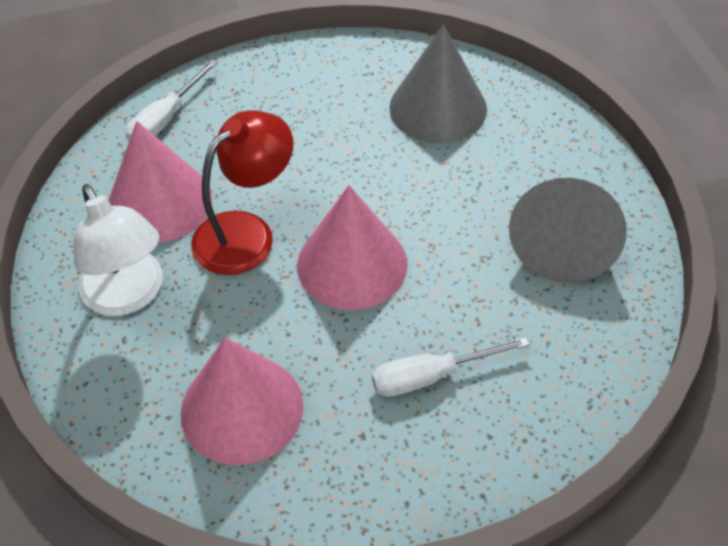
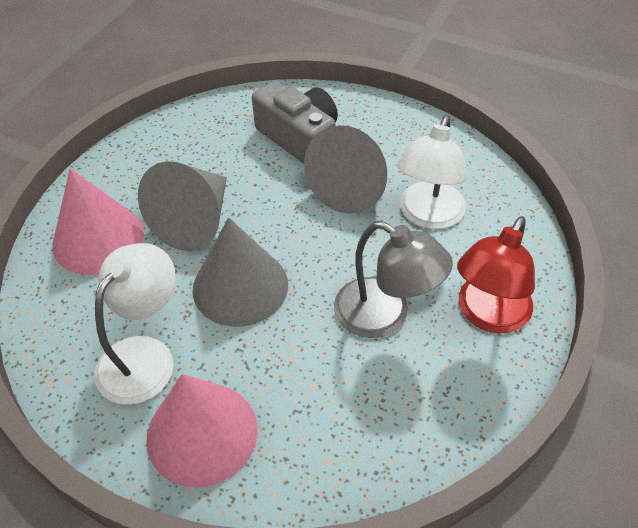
grey camera: 0 -> 1
grey cone: 2 -> 3
grey lamp: 0 -> 1
pink cone: 3 -> 2
white lamp: 1 -> 2
white screwdriver: 2 -> 0

